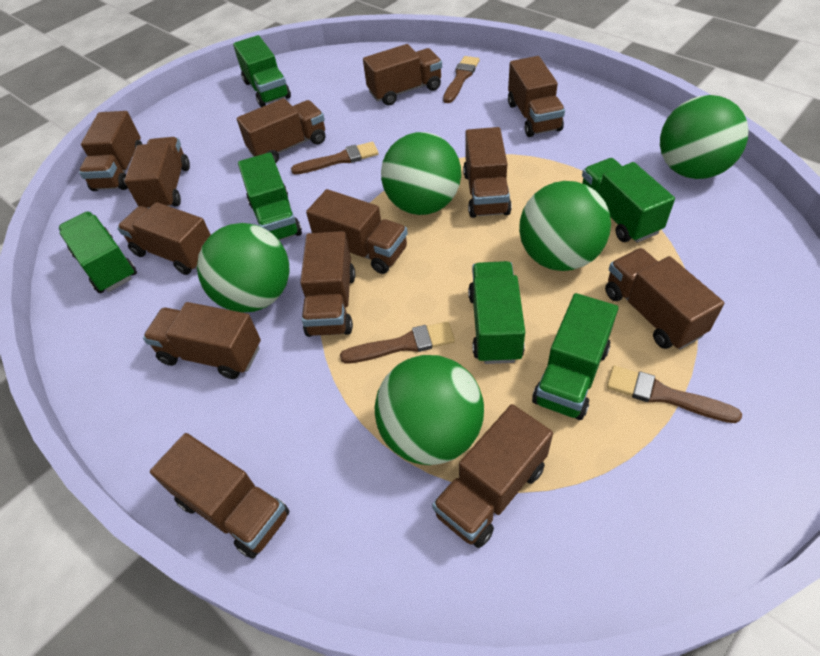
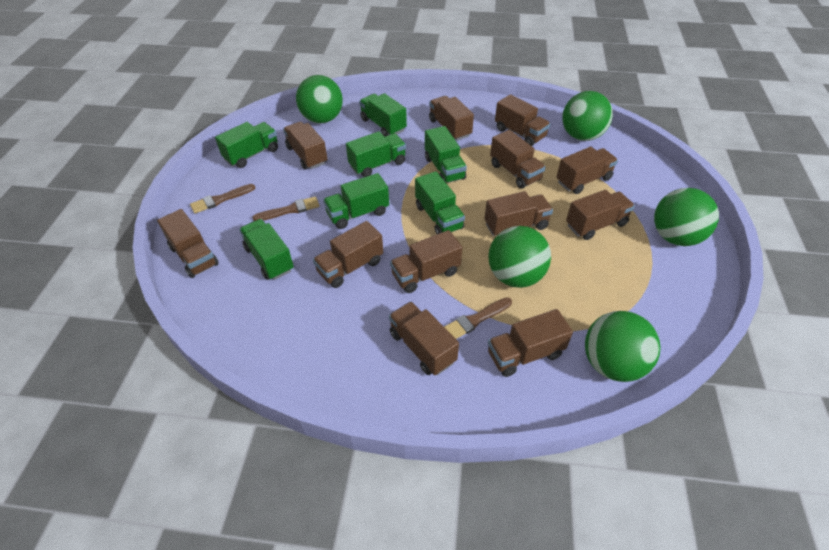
brown brush: 4 -> 3
brown truck: 13 -> 12
green truck: 6 -> 7

